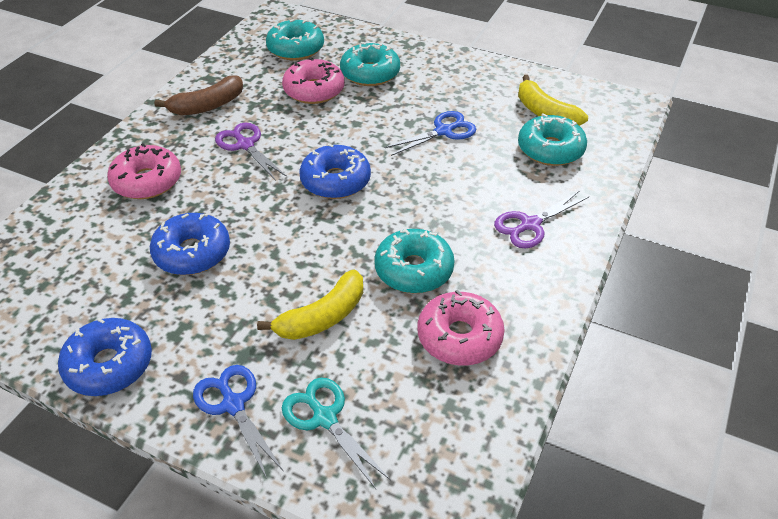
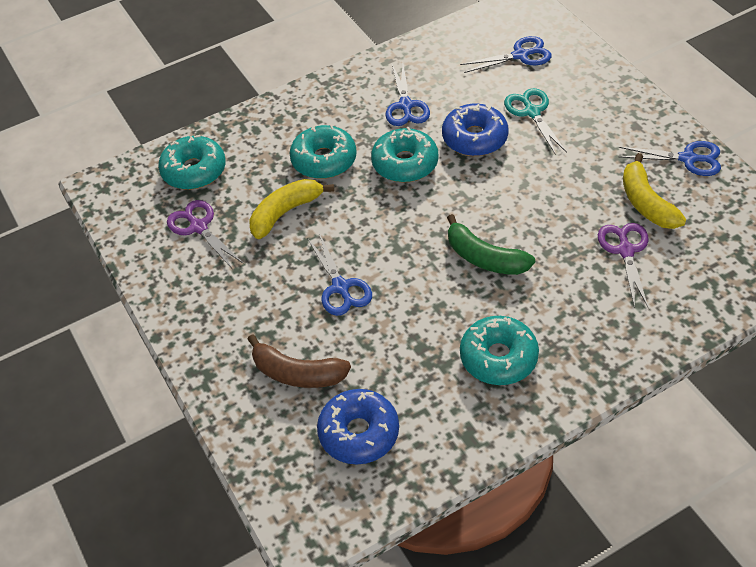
blue donut: 3 -> 2
blue scissors: 2 -> 4
green banana: 0 -> 1
pink donut: 3 -> 0

